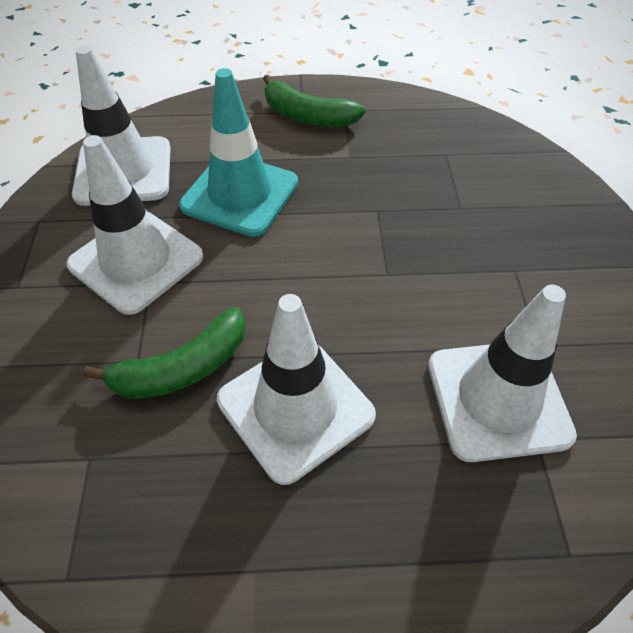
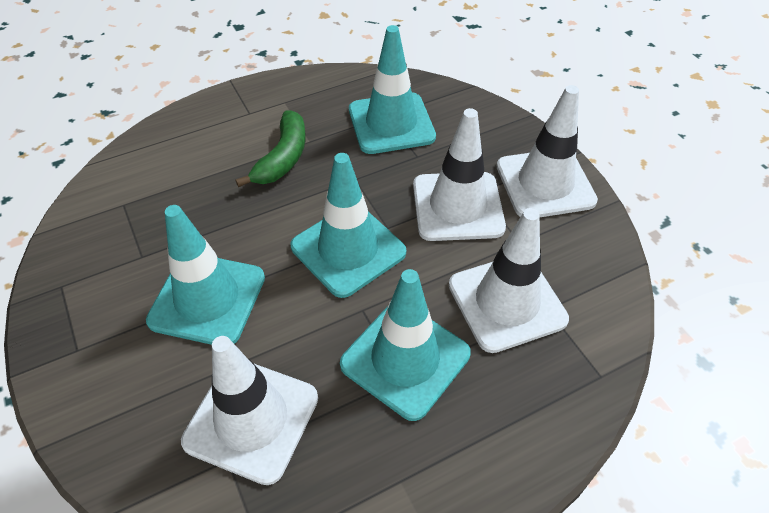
green banana: 2 -> 1
turquoise traffic cone: 1 -> 4

